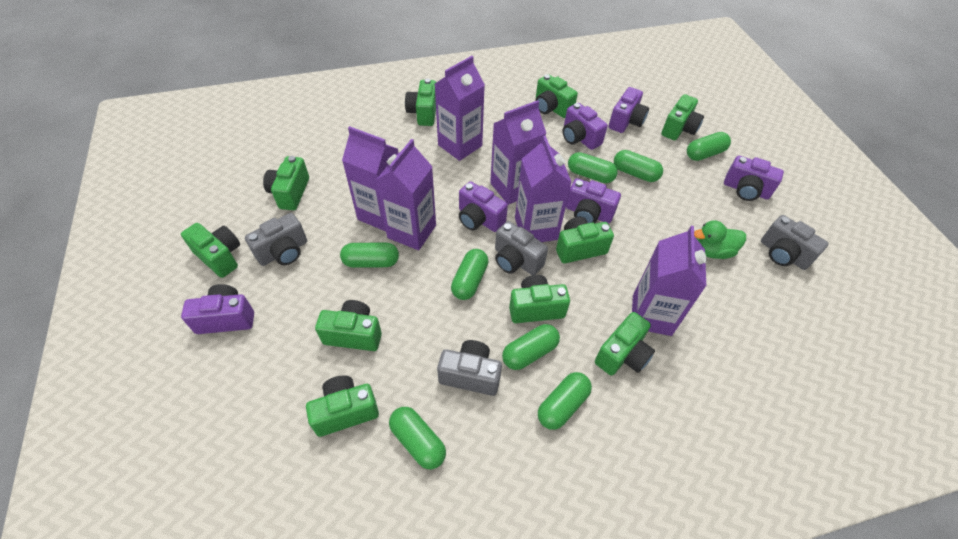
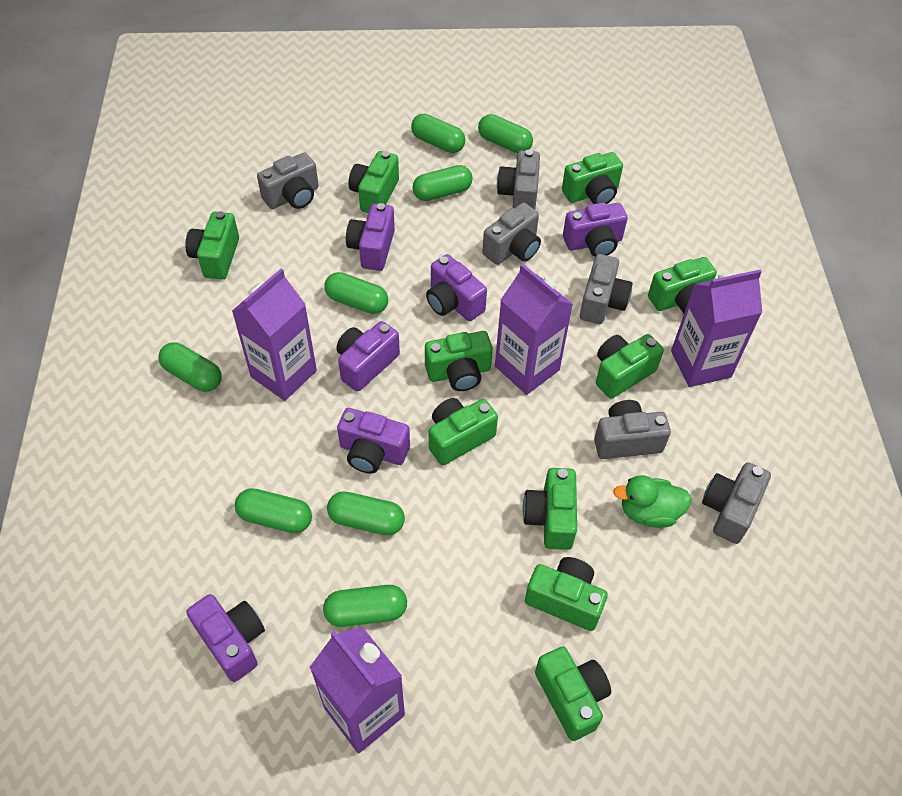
grey camera: 4 -> 6
purple carton: 6 -> 4

